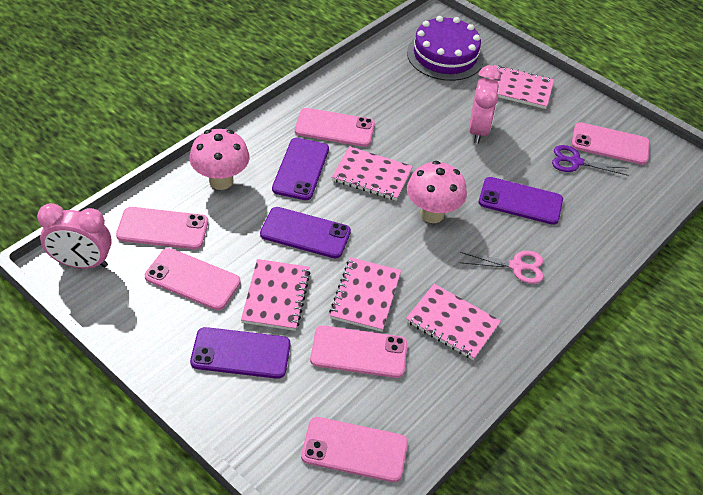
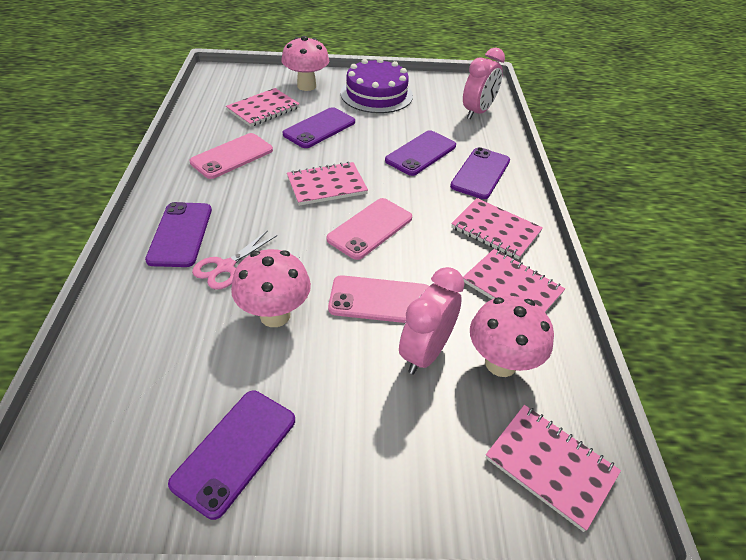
pink mushroom: 2 -> 3
pink phone: 6 -> 3
purple phone: 4 -> 5
purple scissors: 1 -> 0

